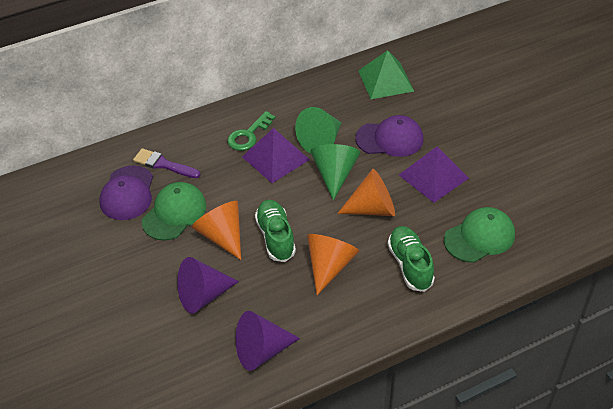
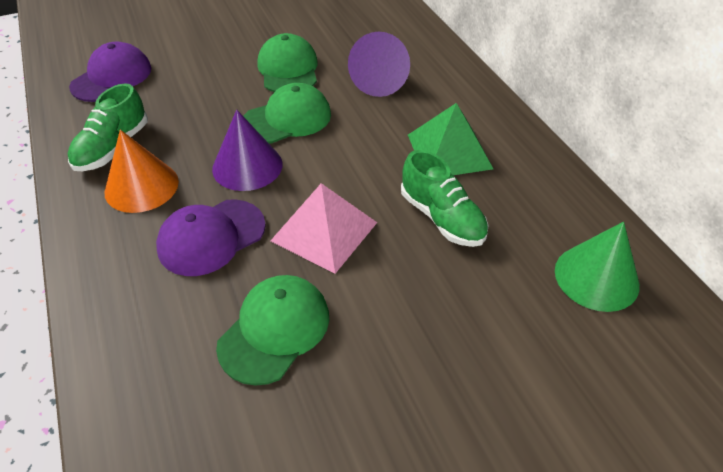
green cap: 2 -> 3
green cone: 2 -> 1
green key: 1 -> 0
orange cone: 3 -> 1
pink pyramid: 0 -> 1
purple brush: 1 -> 0
purple pyramid: 2 -> 0

